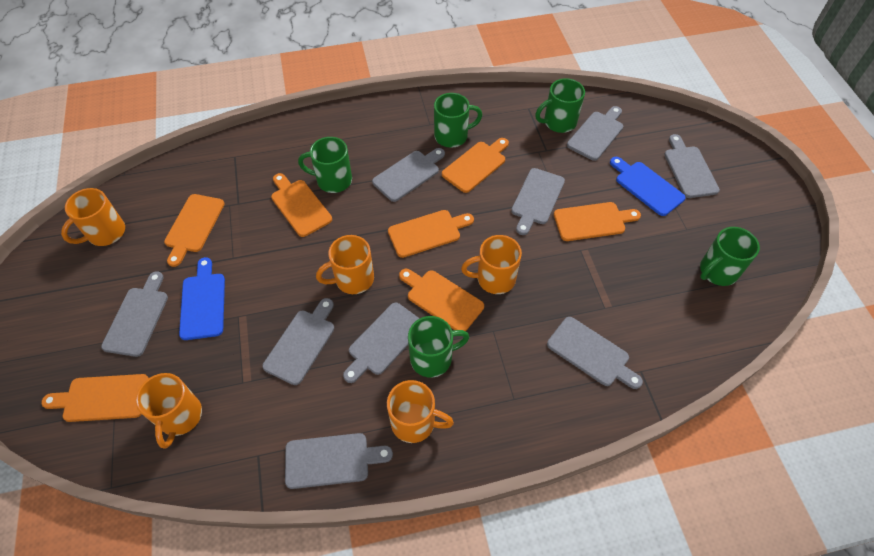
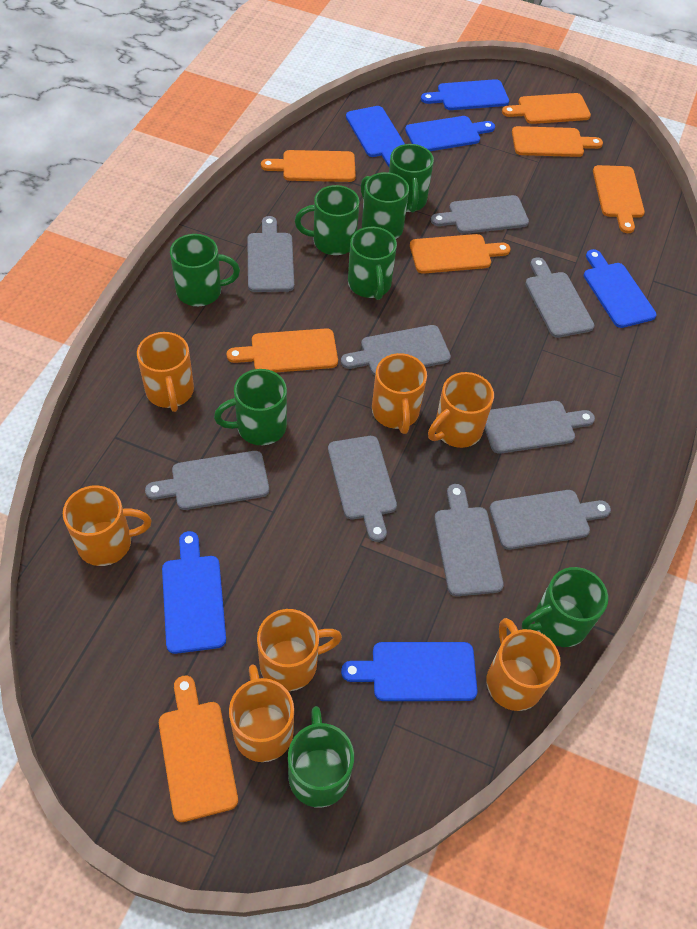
blue cutting board: 2 -> 6
green mug: 5 -> 8
orange mug: 5 -> 7

